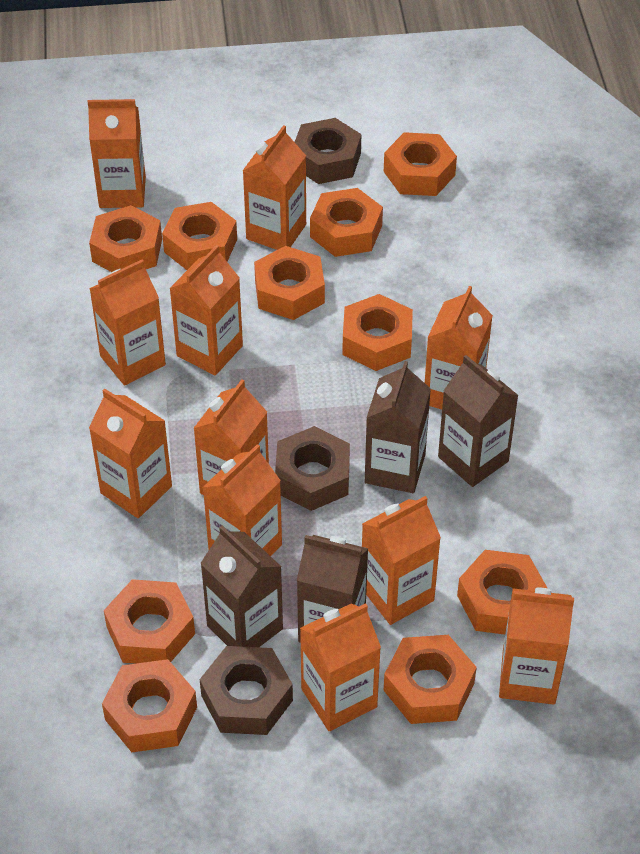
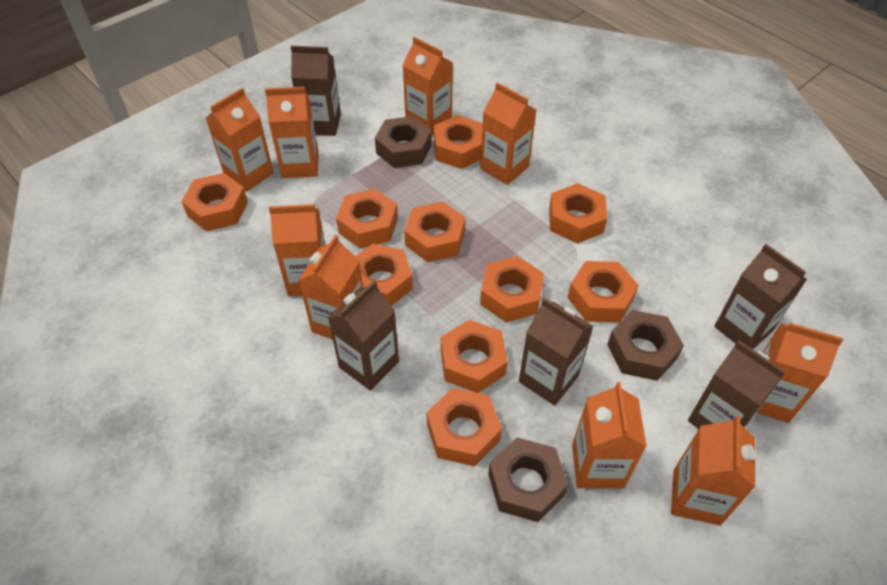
brown carton: 4 -> 5
orange carton: 11 -> 9

